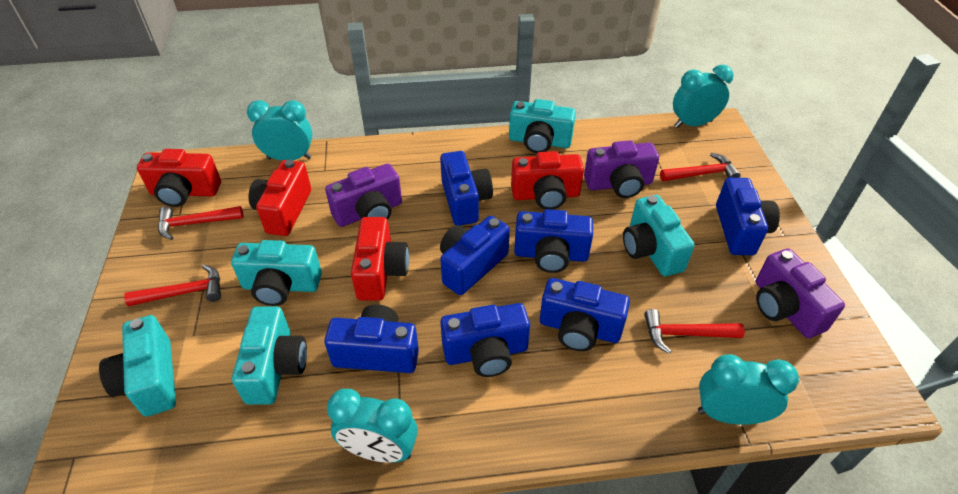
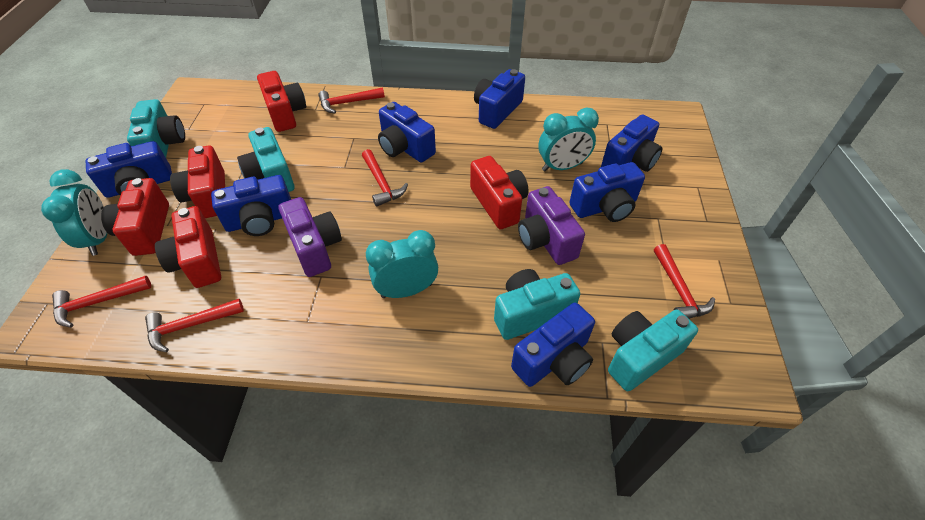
purple camera: 3 -> 2
red camera: 4 -> 5
red hammer: 4 -> 5
turquoise camera: 5 -> 4
turquoise clock: 4 -> 3

